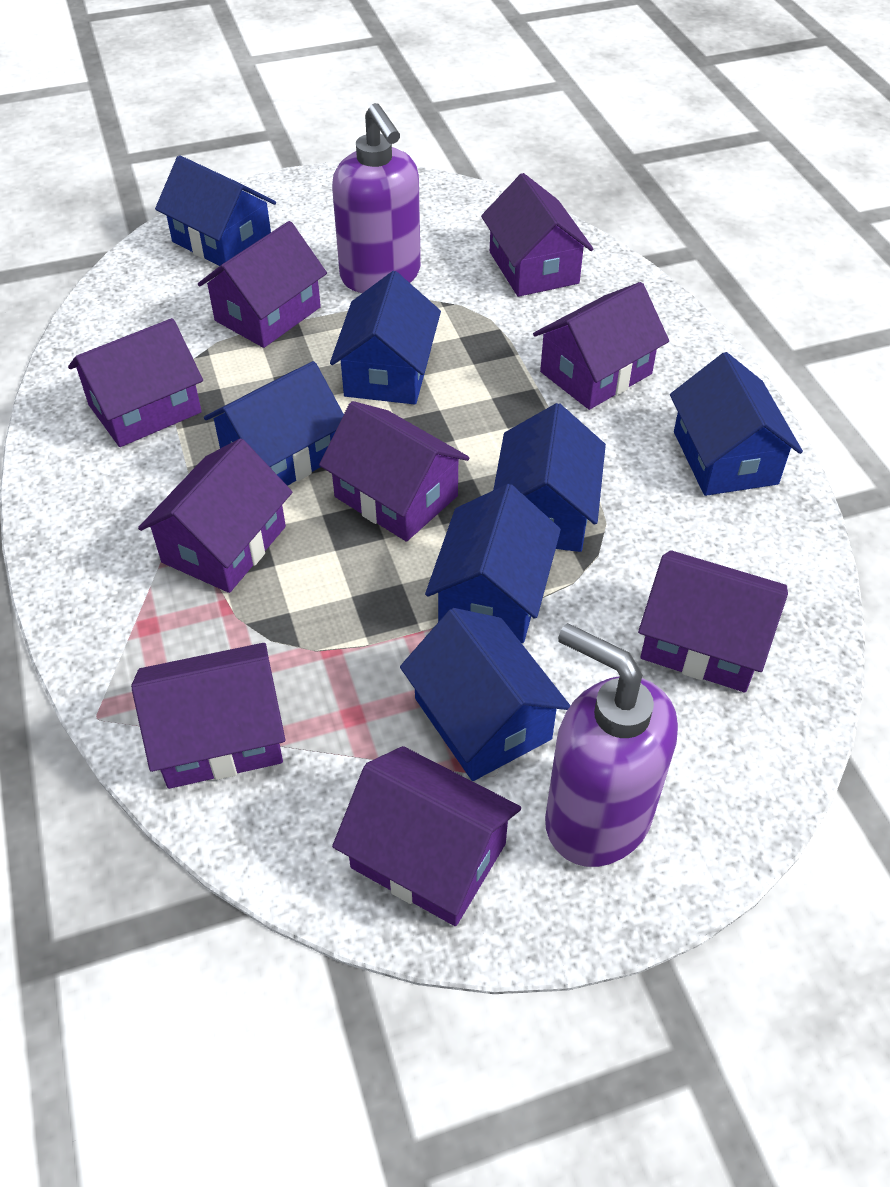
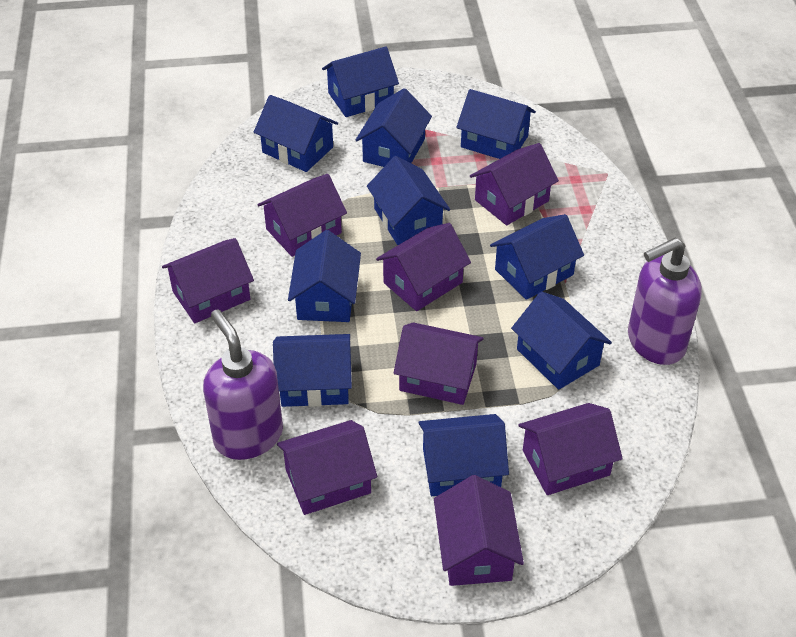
blue house: 7 -> 10
purple house: 9 -> 8

